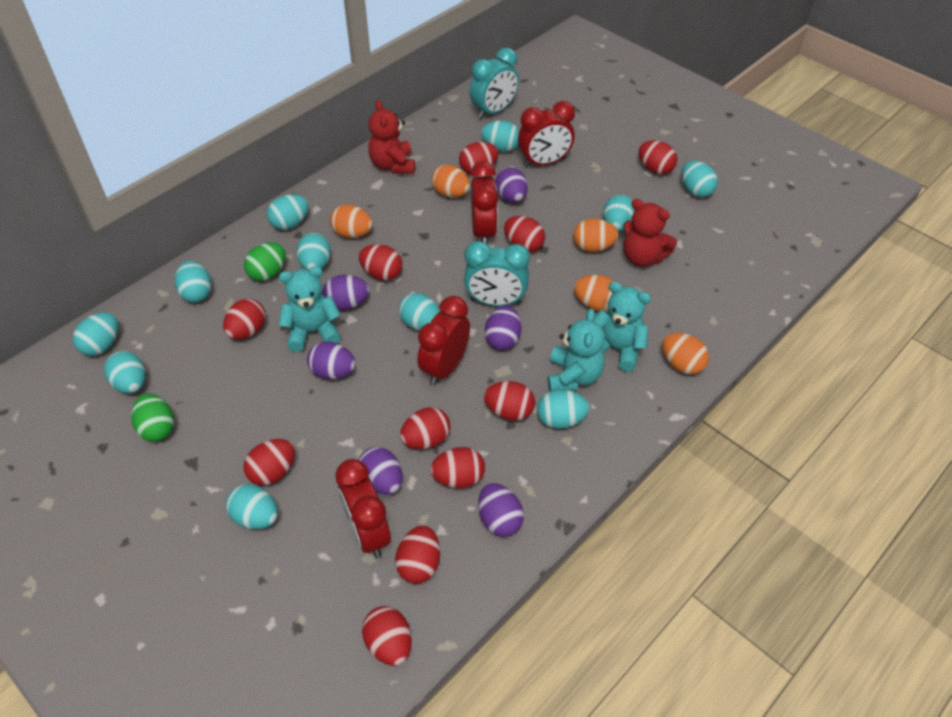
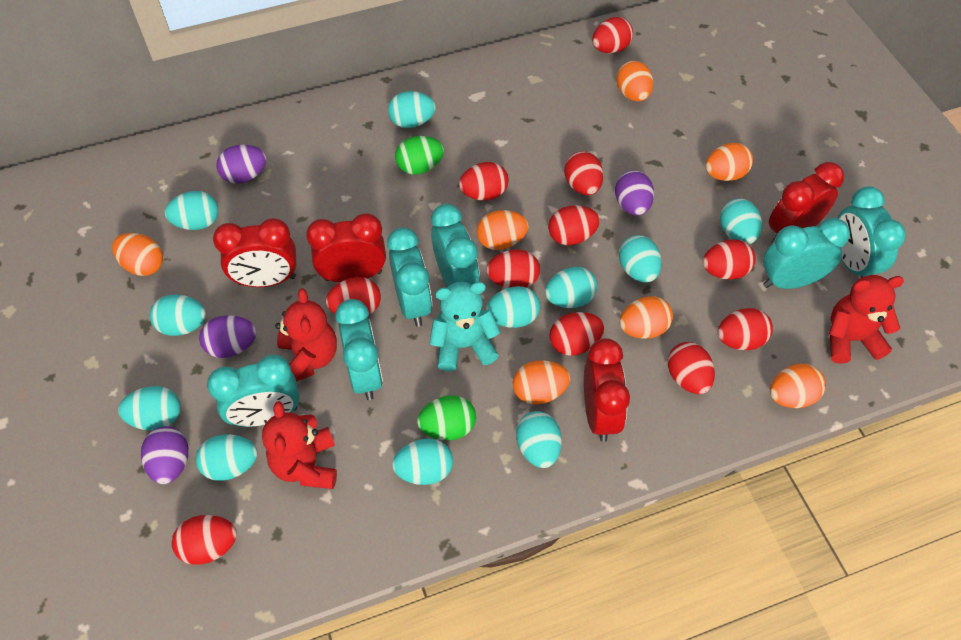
orange egg: 5 -> 7
purple egg: 6 -> 4
red teddy bear: 2 -> 3
turquoise clock: 2 -> 6
turquoise teddy bear: 3 -> 1

